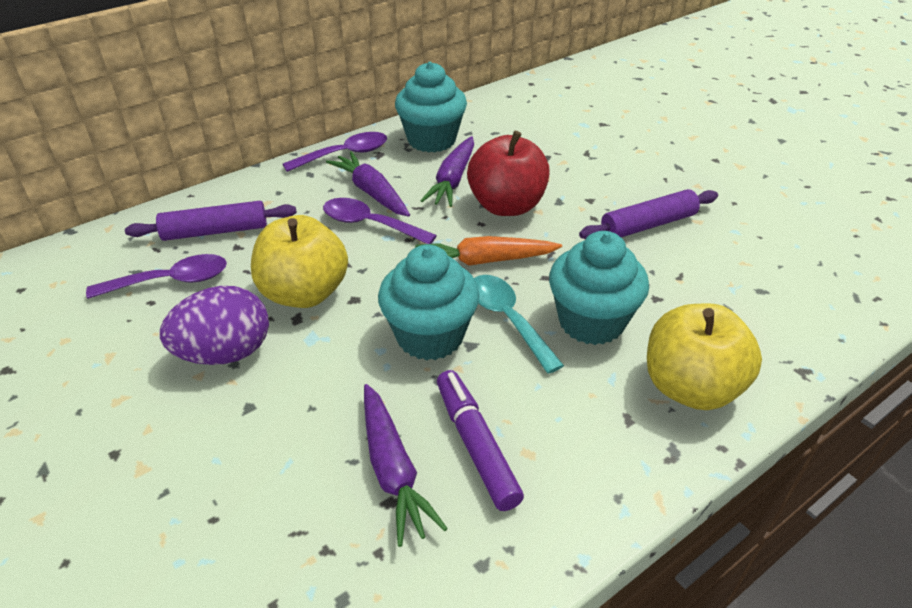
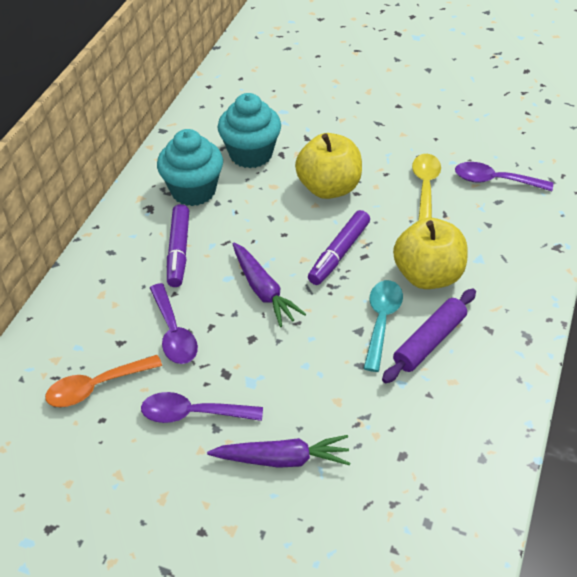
orange carrot: 1 -> 0
orange spoon: 0 -> 1
purple carrot: 3 -> 2
purple egg: 1 -> 0
purple marker: 1 -> 2
purple rolling pin: 2 -> 1
red apple: 1 -> 0
turquoise cupcake: 3 -> 2
yellow spoon: 0 -> 1

